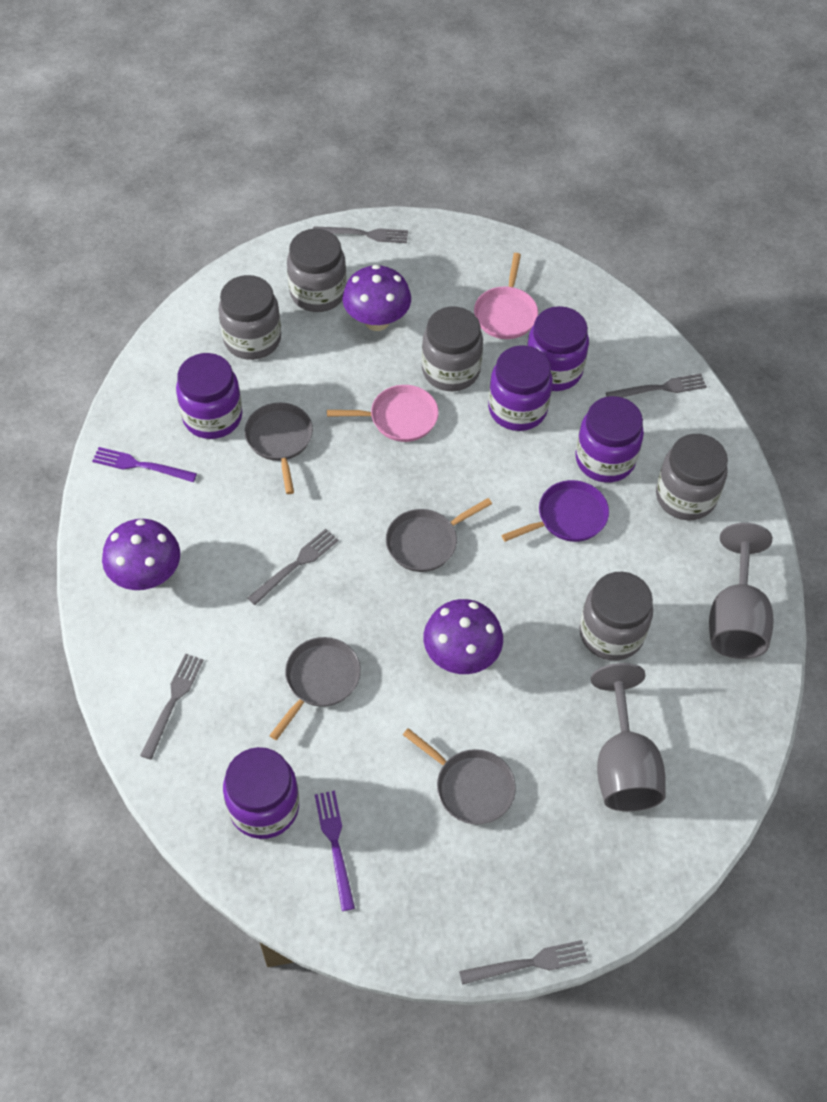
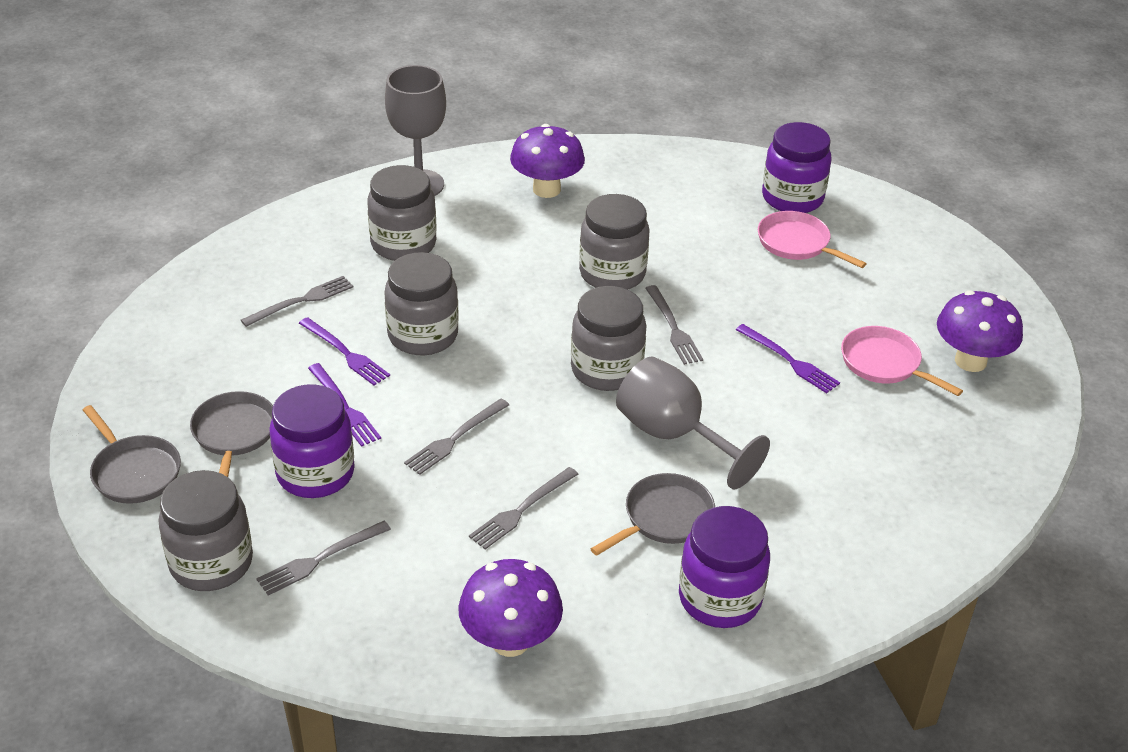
grey pan: 4 -> 3
purple fork: 2 -> 3
purple jar: 5 -> 3
purple pan: 1 -> 0

